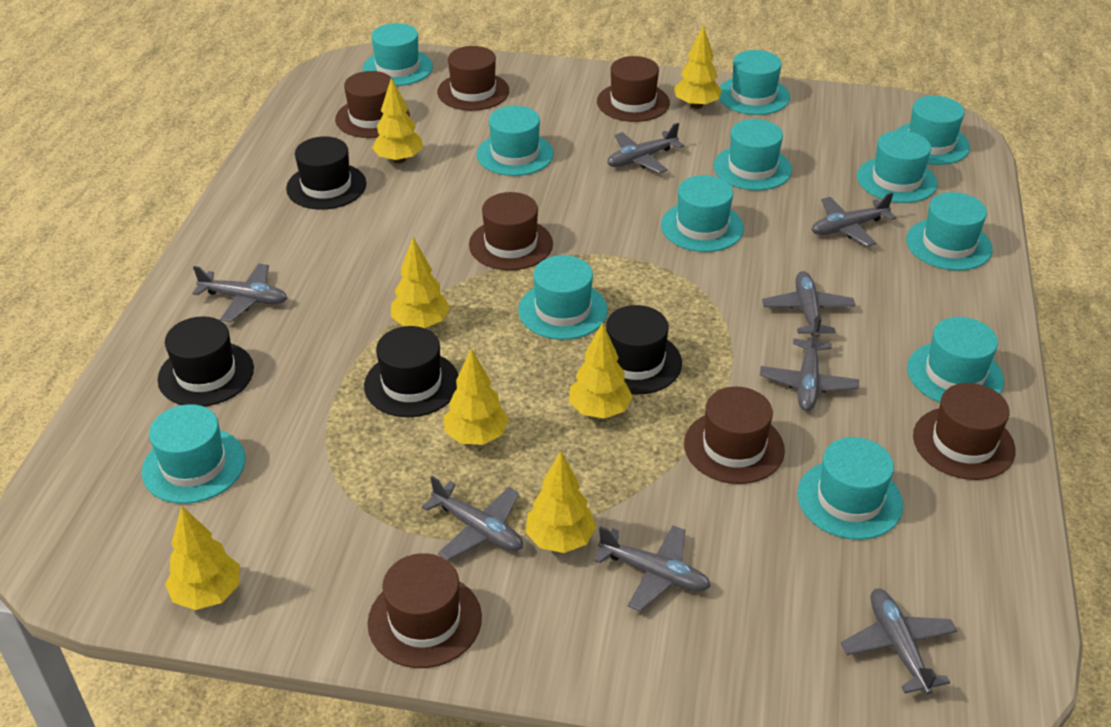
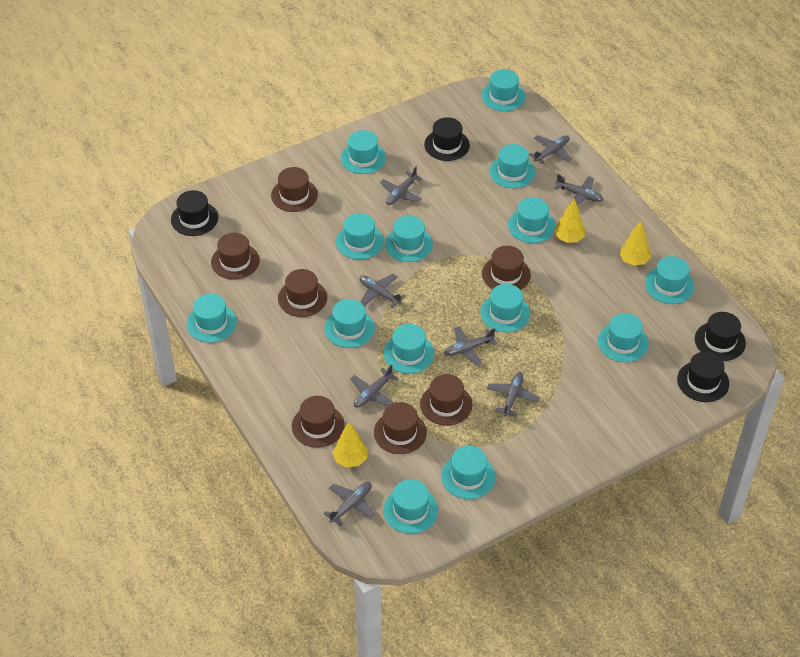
turquoise hat: 12 -> 14
yellow tree: 7 -> 3

